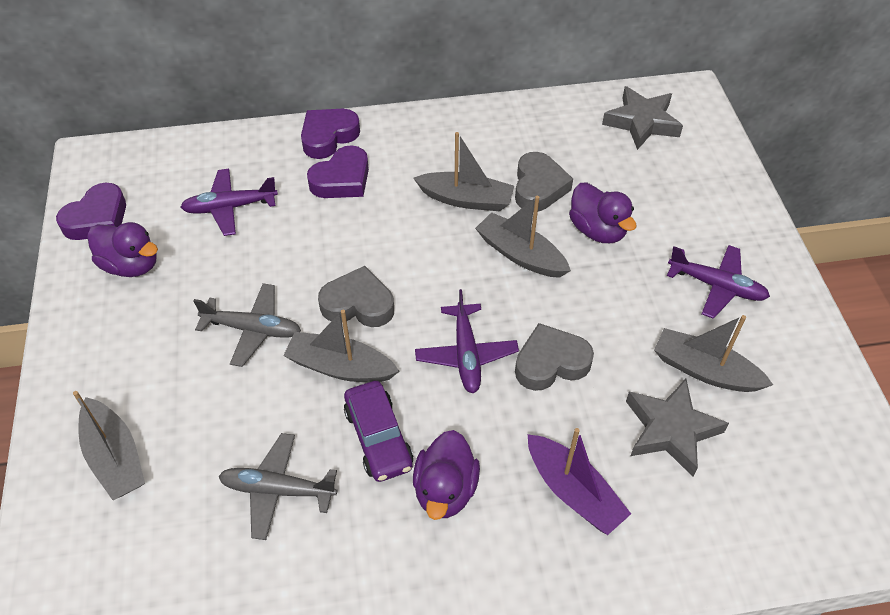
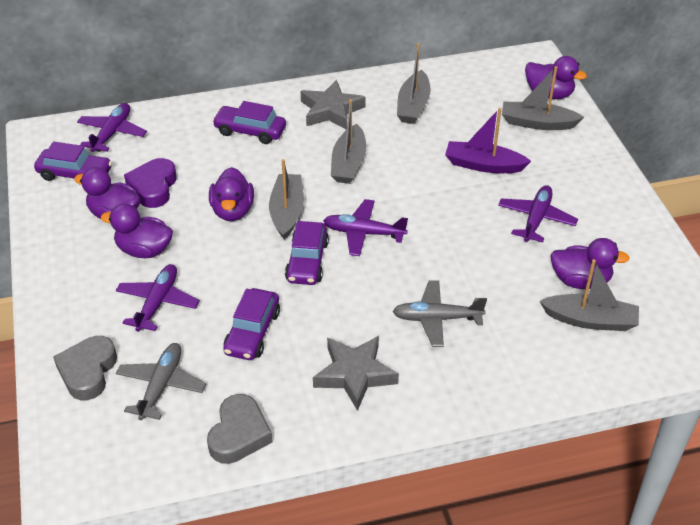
grey heart: 3 -> 2
purple car: 1 -> 4
purple duck: 3 -> 5
purple heart: 3 -> 1
purple plane: 3 -> 4

